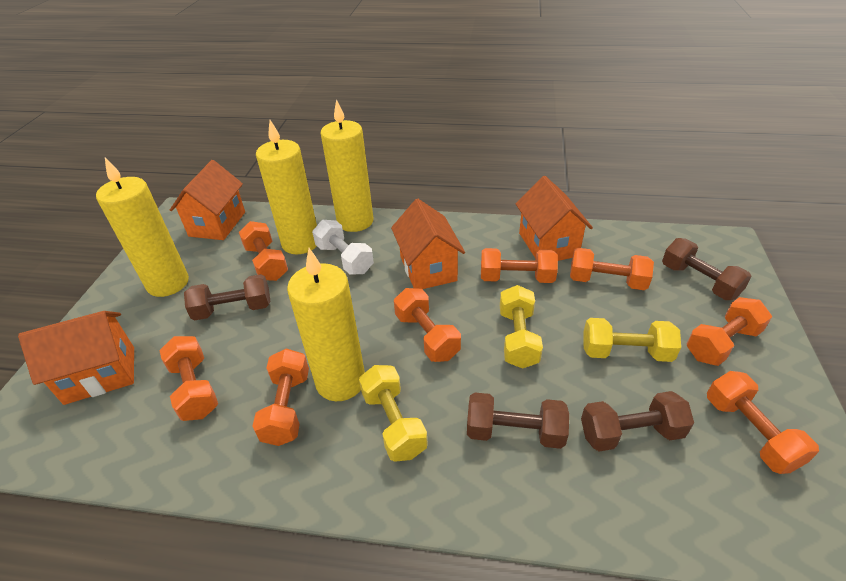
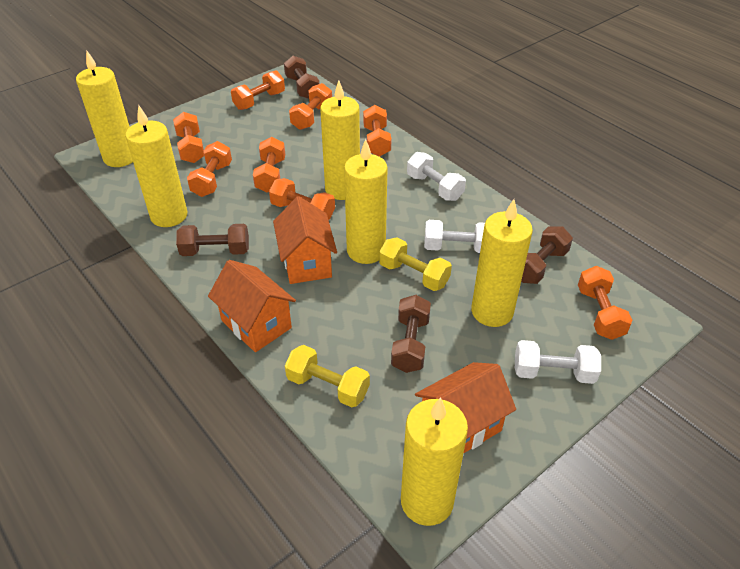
orange house: 4 -> 3
white dumbbell: 1 -> 3
yellow candle: 4 -> 6
yellow dumbbell: 3 -> 2

